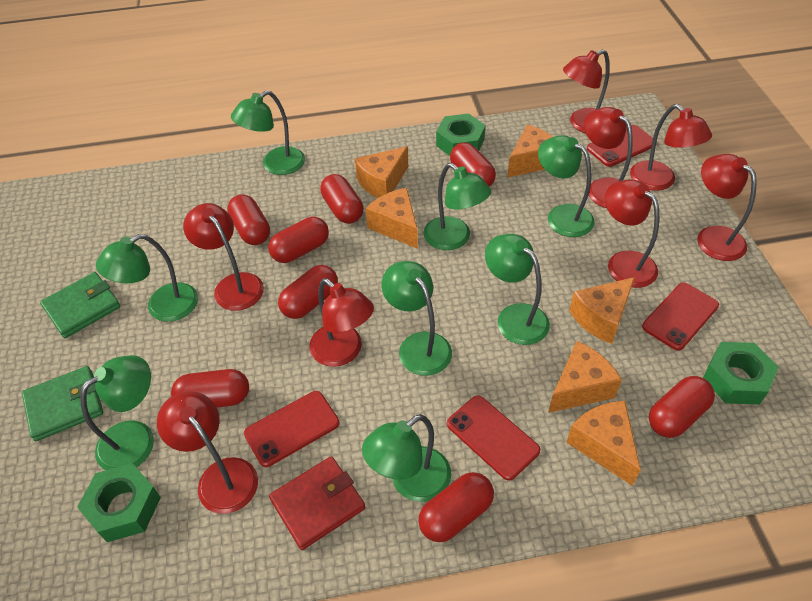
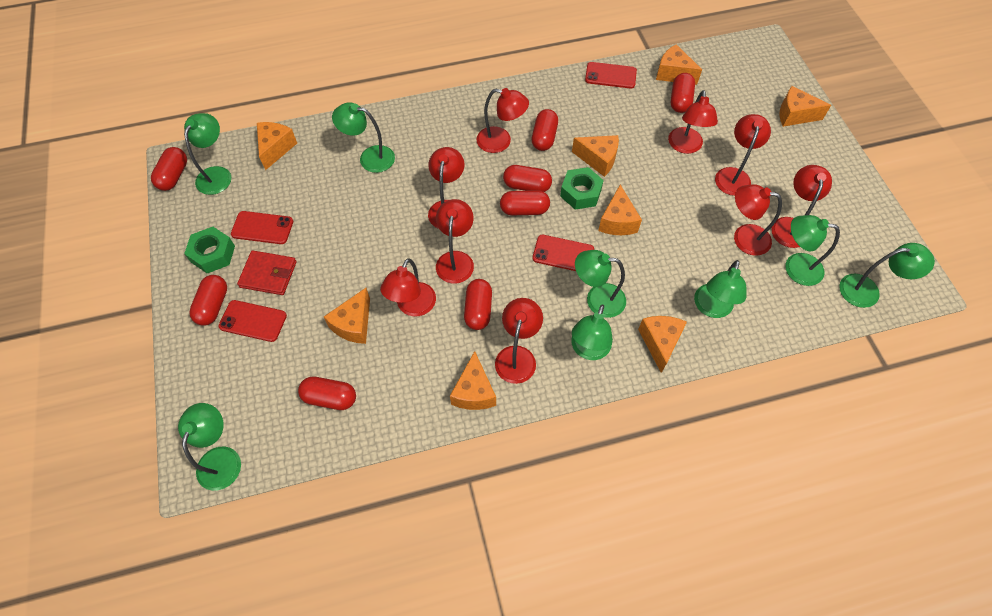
green nut: 3 -> 2
green wallet: 2 -> 0
orange cheese: 6 -> 8
red lamp: 8 -> 9

